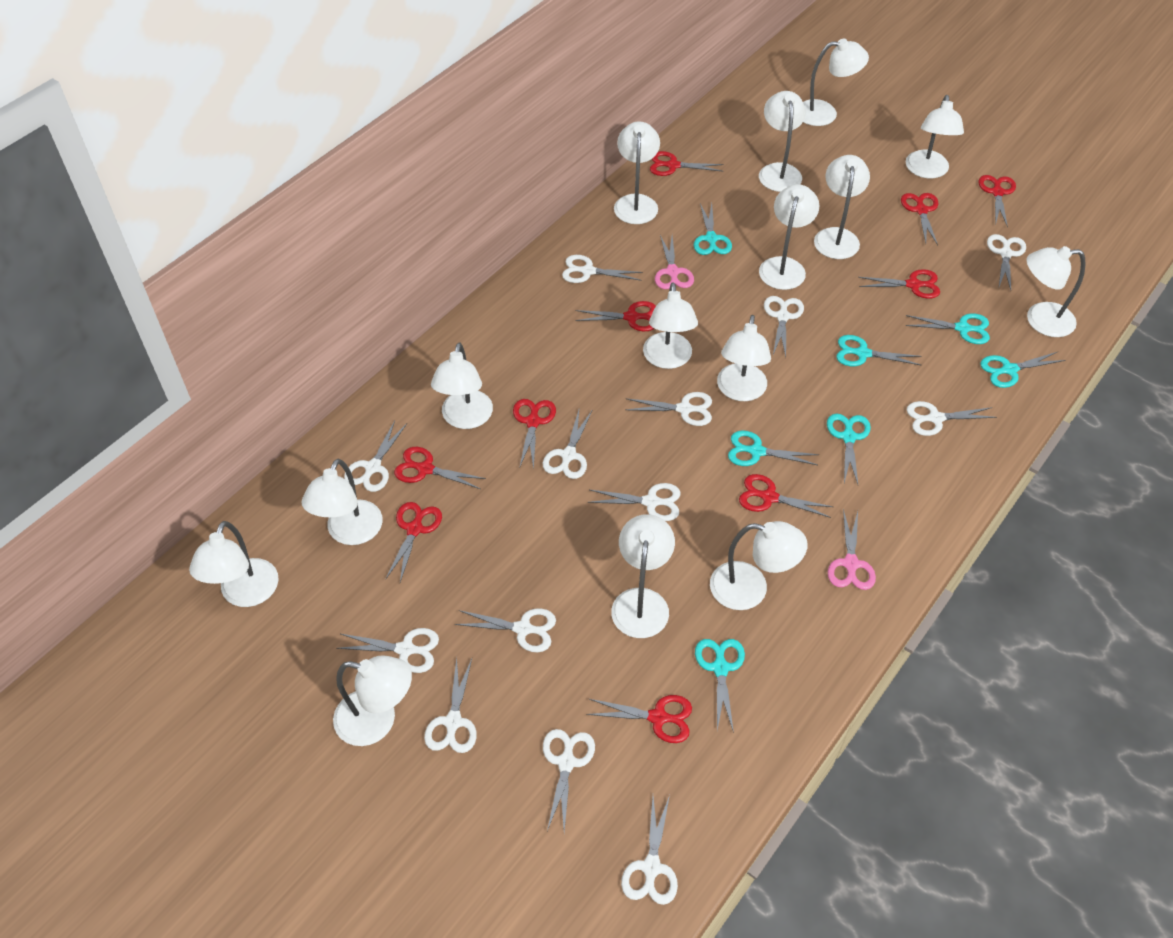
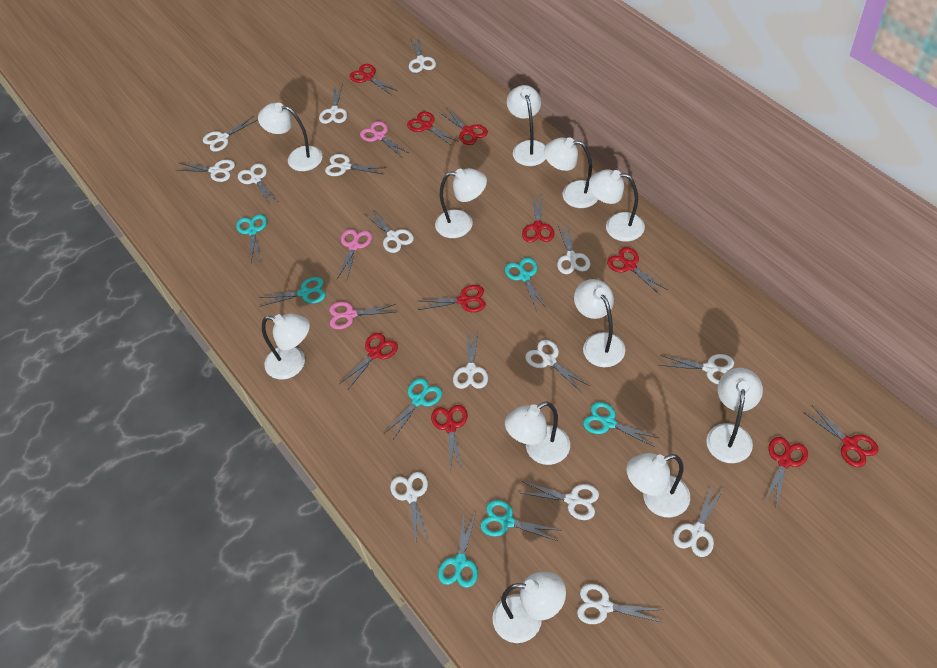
pink scissors: 2 -> 3
white lamp: 15 -> 11
white scissors: 13 -> 15

